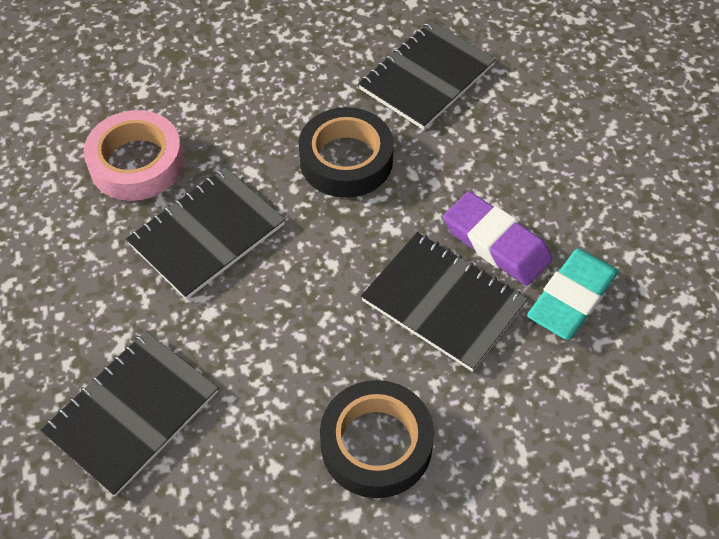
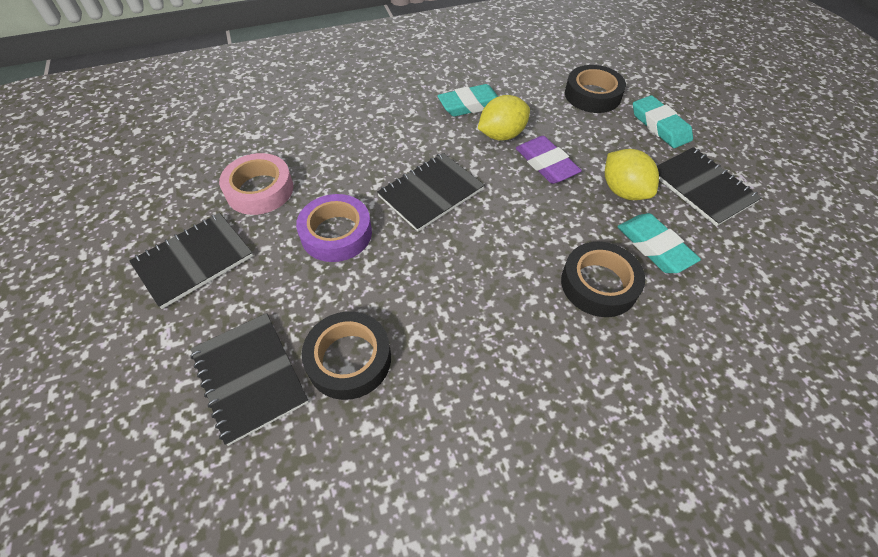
black tape: 2 -> 3
purple tape: 0 -> 1
turquoise eraser: 1 -> 3
yellow lemon: 0 -> 2

